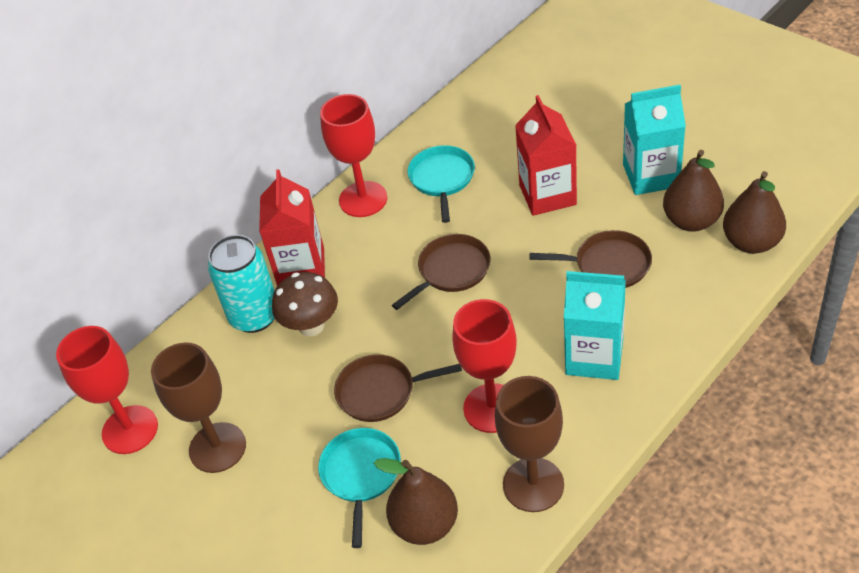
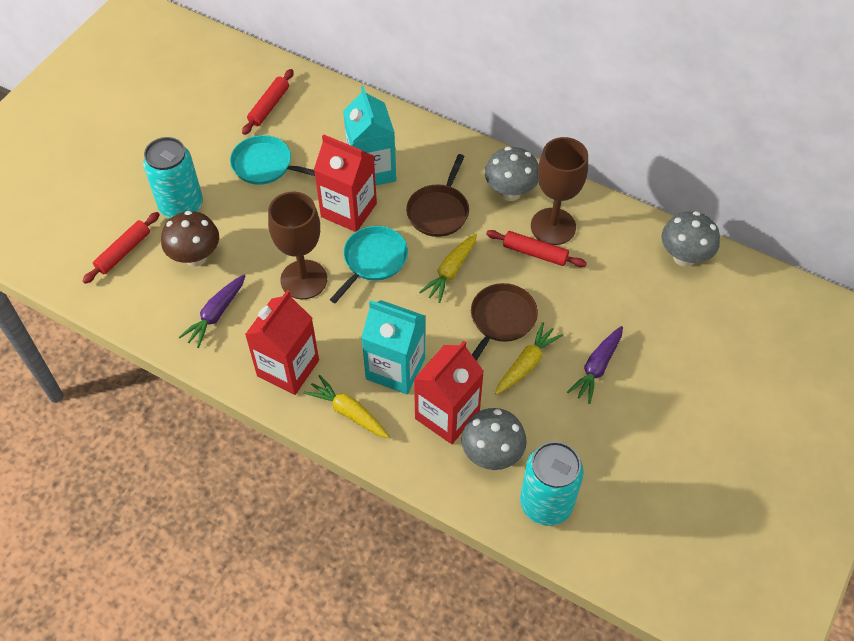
brown pan: 3 -> 2
brown pear: 3 -> 0
grey mushroom: 0 -> 3
purple carrot: 0 -> 2
red carton: 2 -> 3
red goblet: 3 -> 0
red rolling pin: 0 -> 3
turquoise can: 1 -> 2
yellow carrot: 0 -> 3

